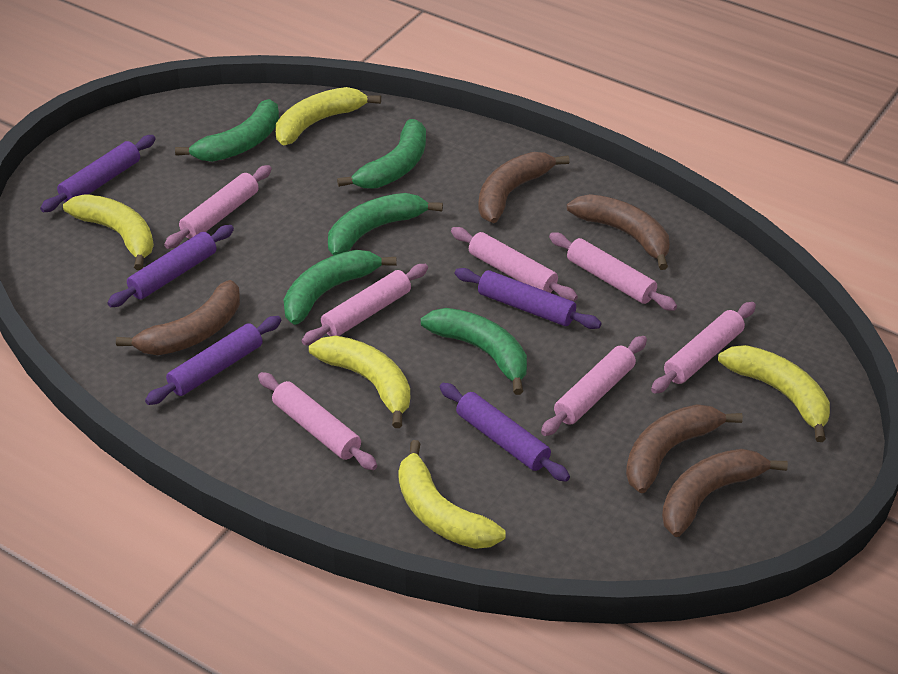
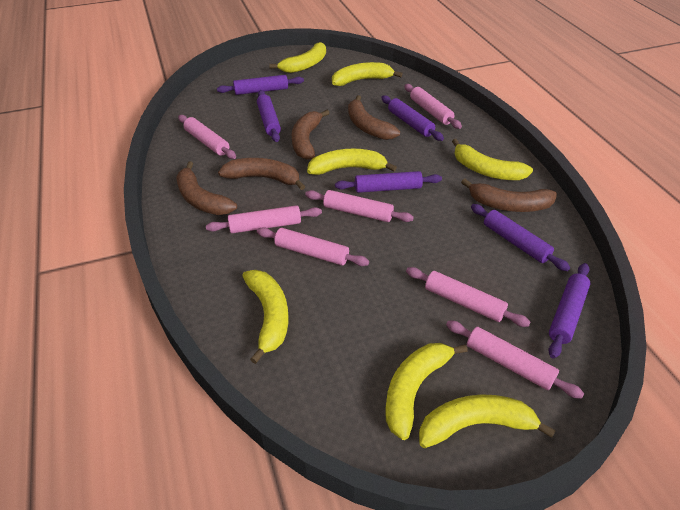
green banana: 5 -> 0
purple rolling pin: 5 -> 6
yellow banana: 5 -> 7

